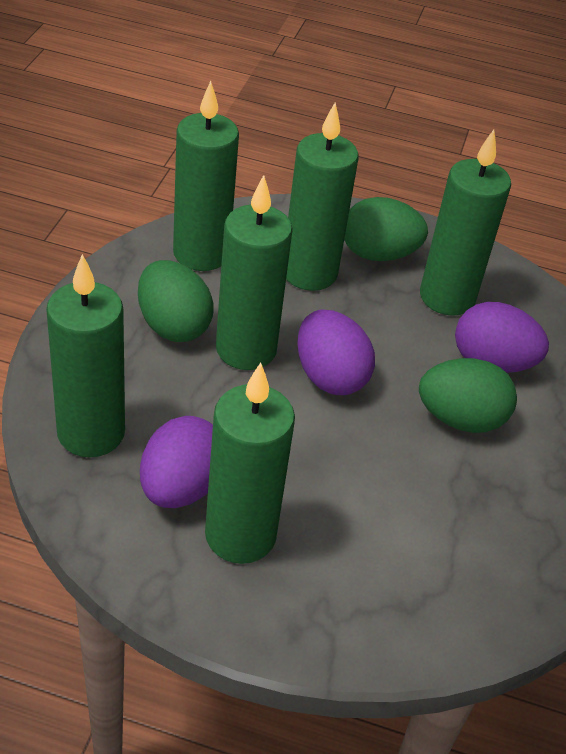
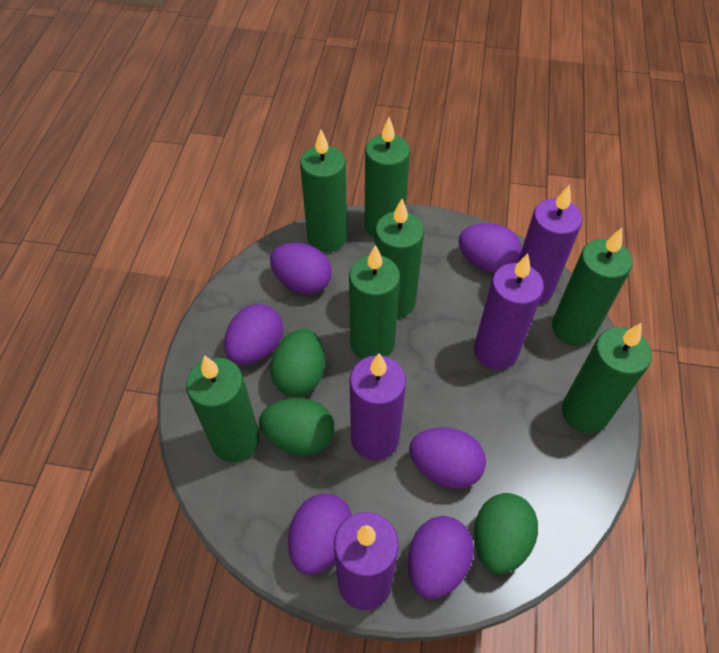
green candle: 6 -> 7
purple candle: 0 -> 4
purple egg: 3 -> 6

